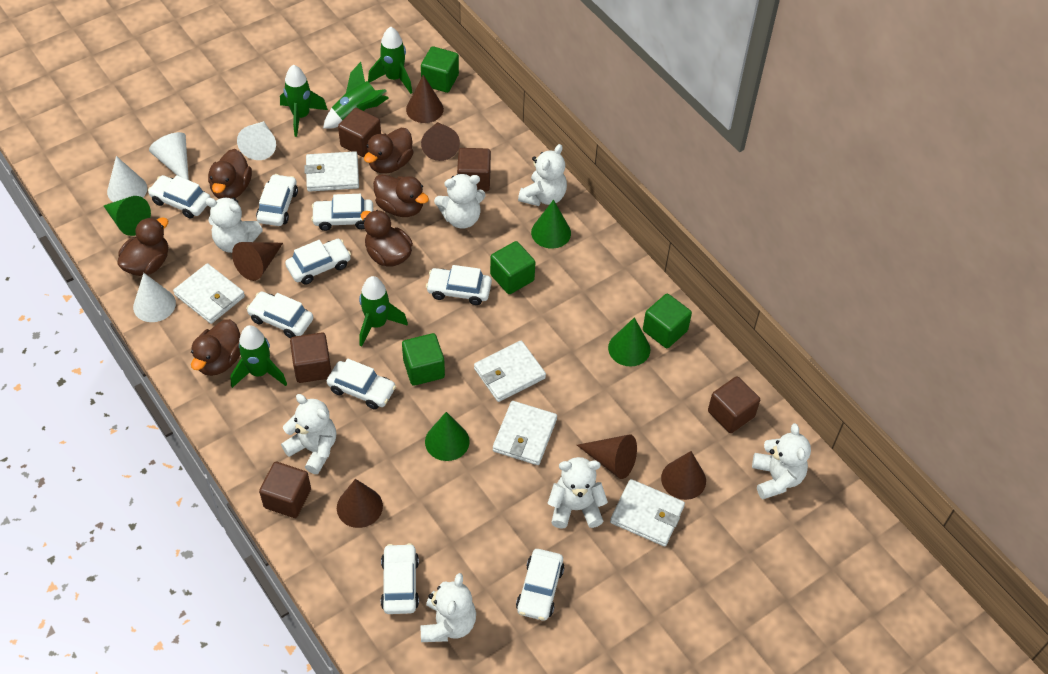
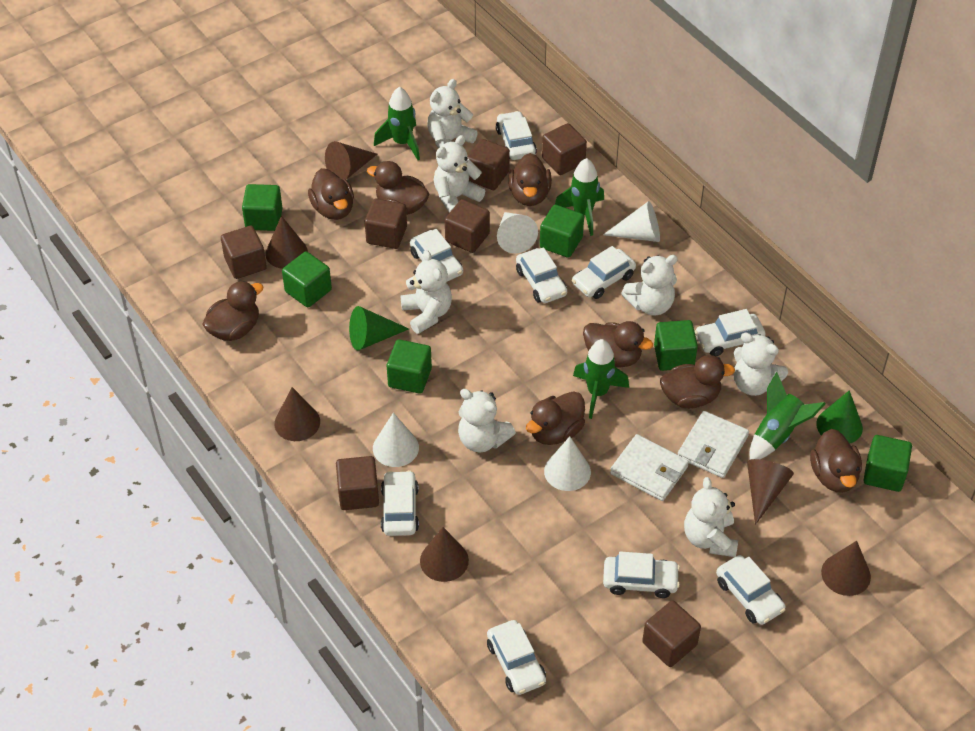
brown cube: 5 -> 7
brown duck: 6 -> 8
green cone: 4 -> 2
green cube: 4 -> 6
green rocket: 5 -> 4
white wallet: 5 -> 2

